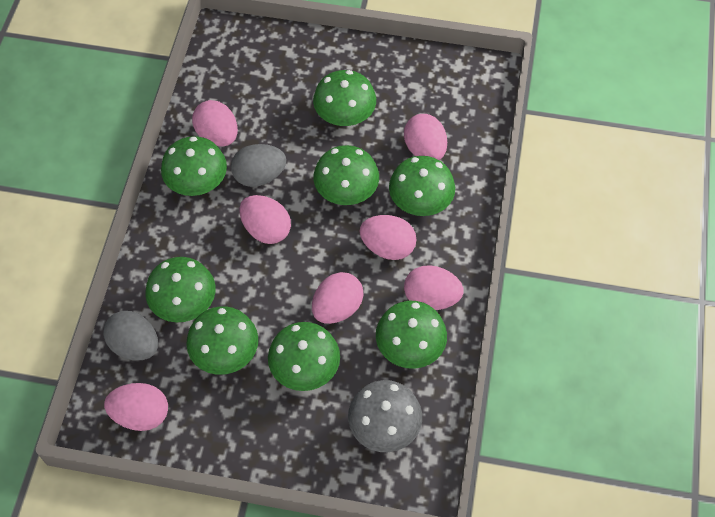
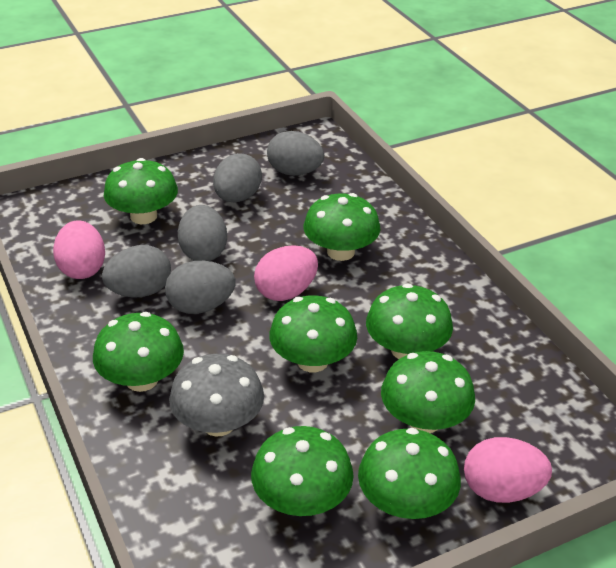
grey egg: 2 -> 5
pink egg: 7 -> 3

